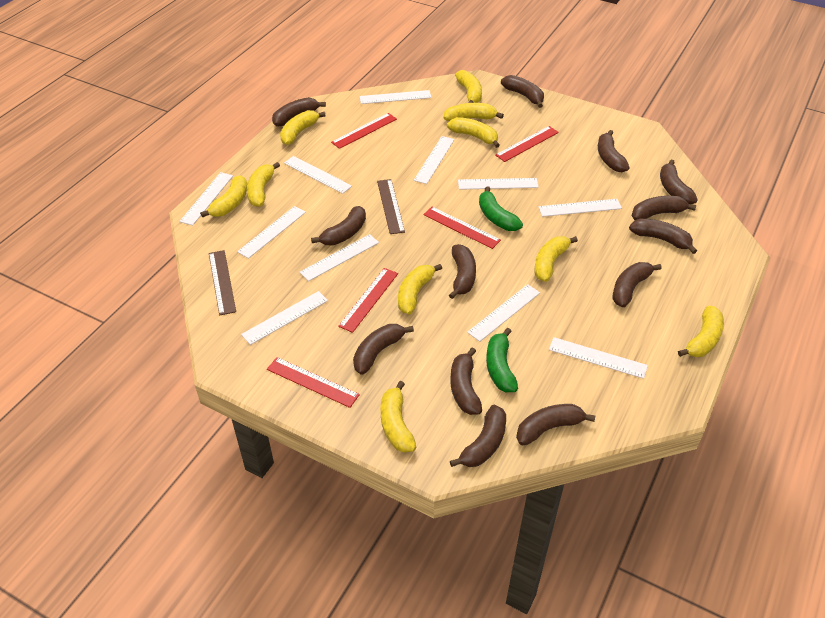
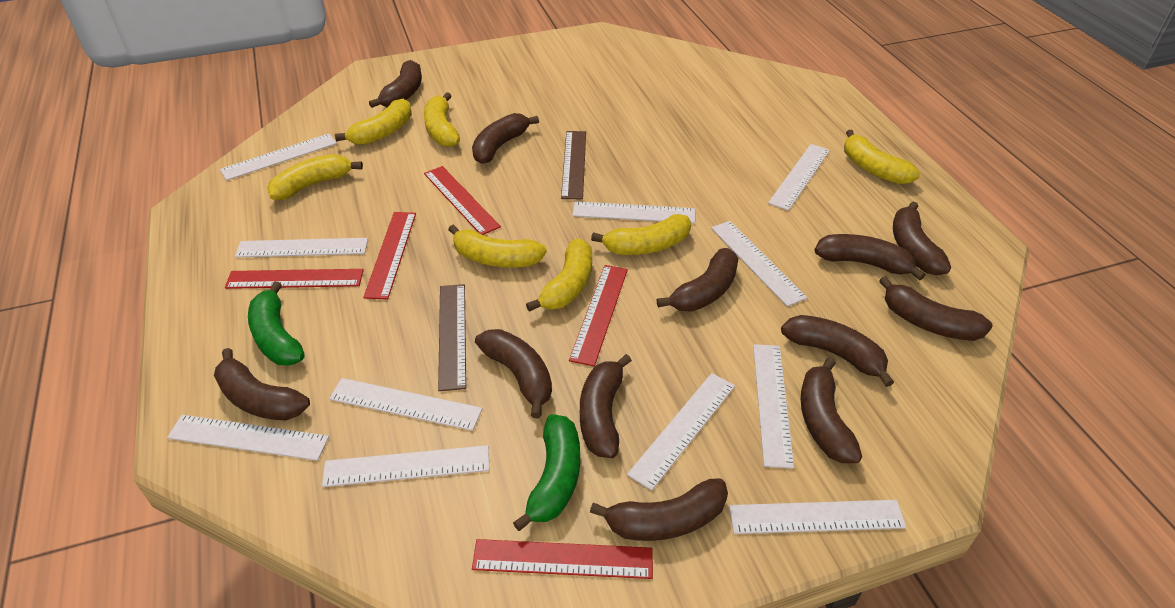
brown banana: 13 -> 12
yellow banana: 10 -> 7

